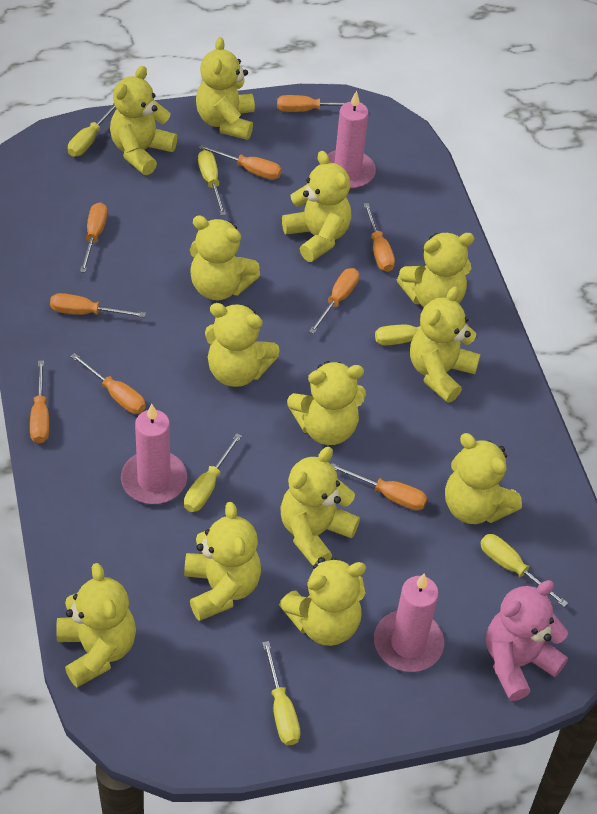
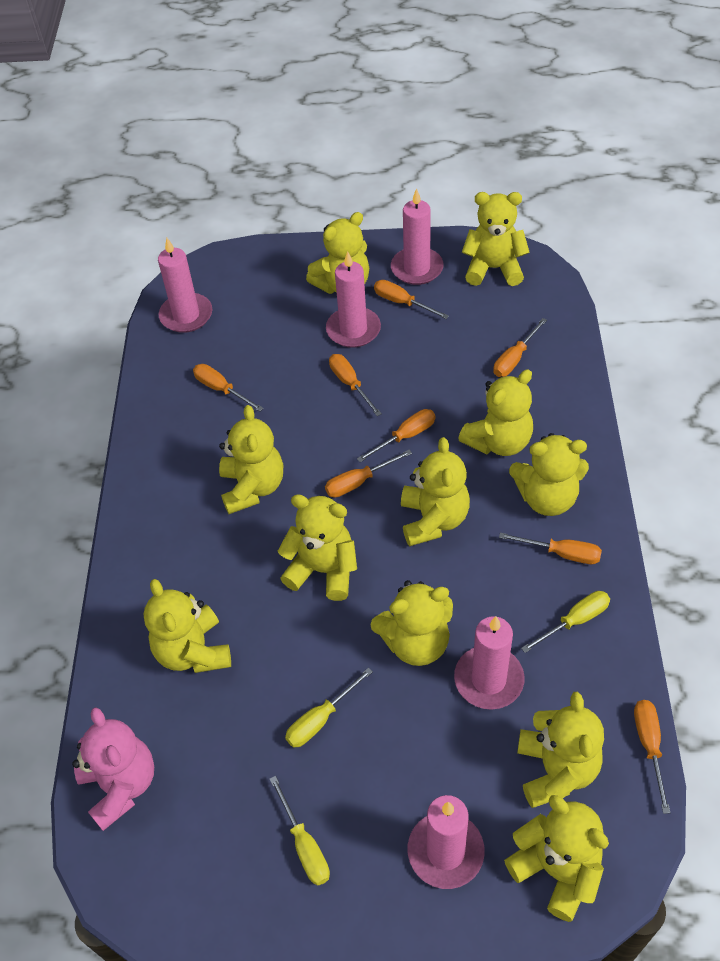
orange screwdriver: 9 -> 8
pink candle: 3 -> 5
yellow screwdriver: 6 -> 3
yellow teddy bear: 13 -> 11

